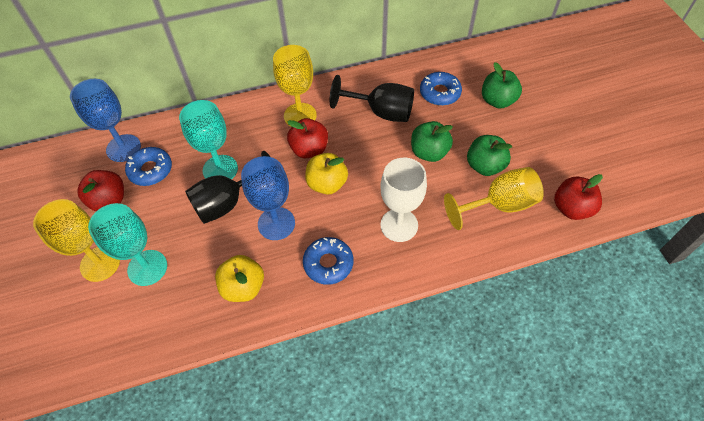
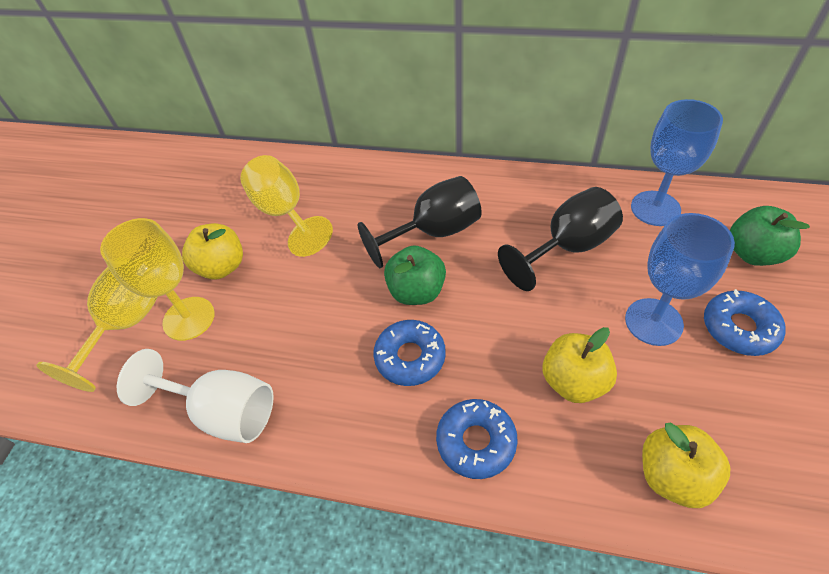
green apple: 3 -> 2
red apple: 3 -> 0
turquoise goblet: 2 -> 0
yellow apple: 2 -> 3

